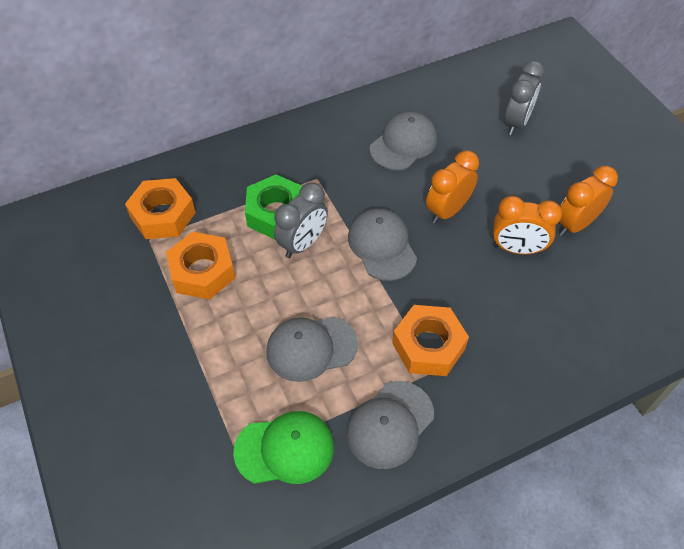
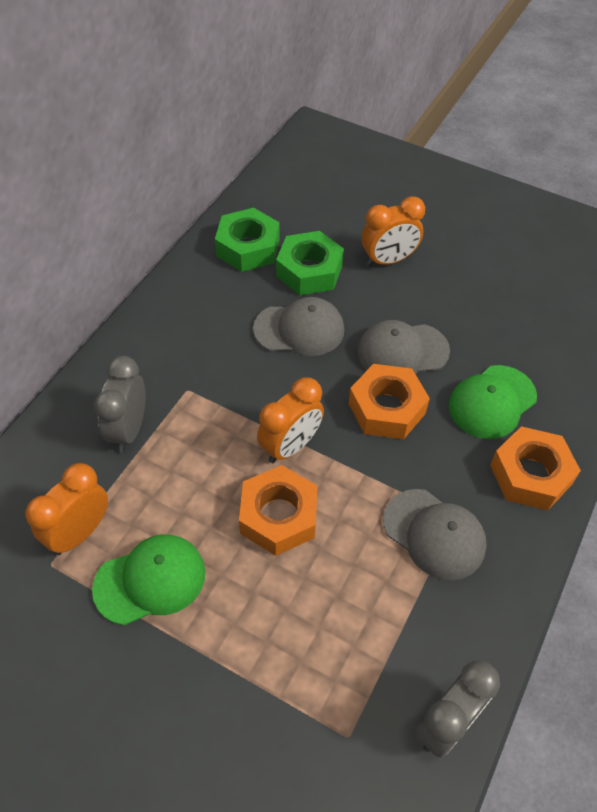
green cap: 1 -> 2
green nut: 1 -> 2
grey cap: 4 -> 3

